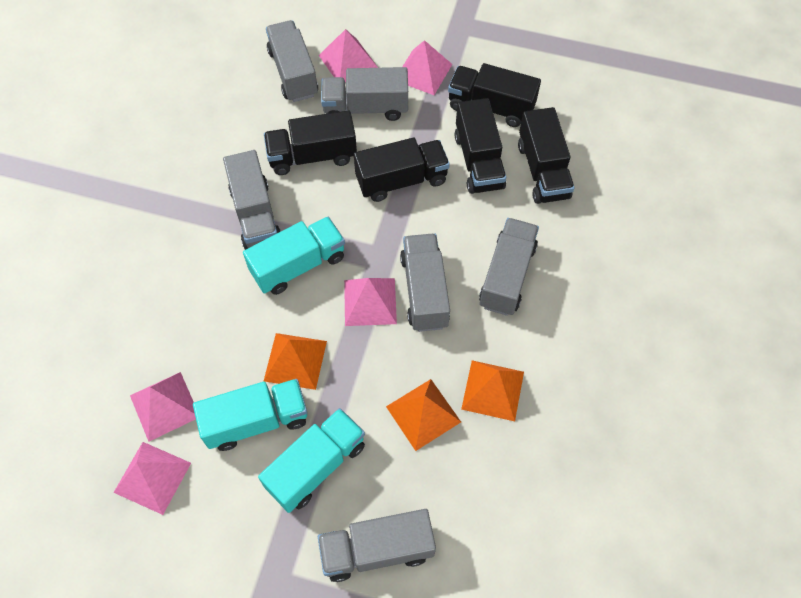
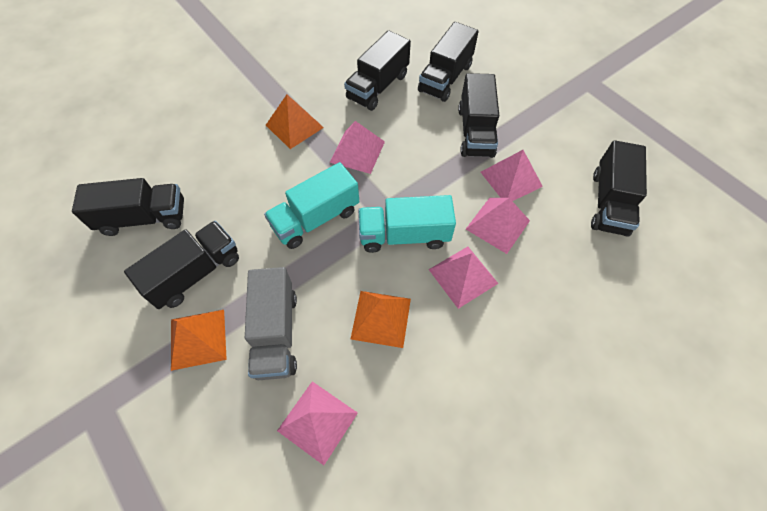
black truck: 5 -> 6
grey truck: 6 -> 1
turquoise truck: 3 -> 2

